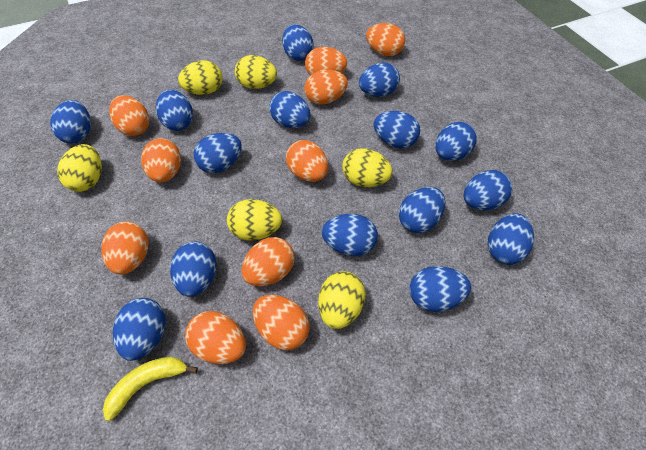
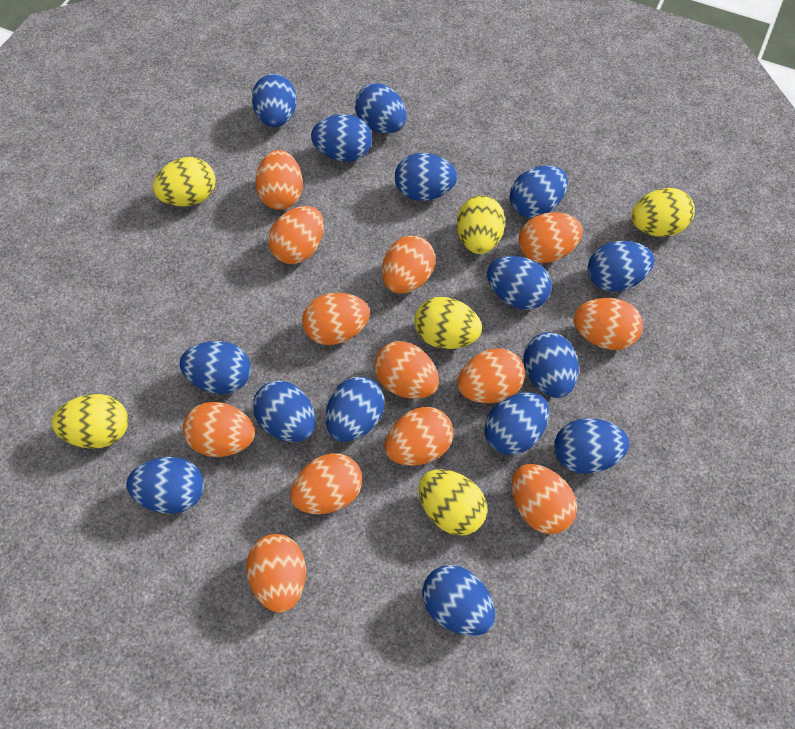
orange egg: 10 -> 13
yellow banana: 1 -> 0

